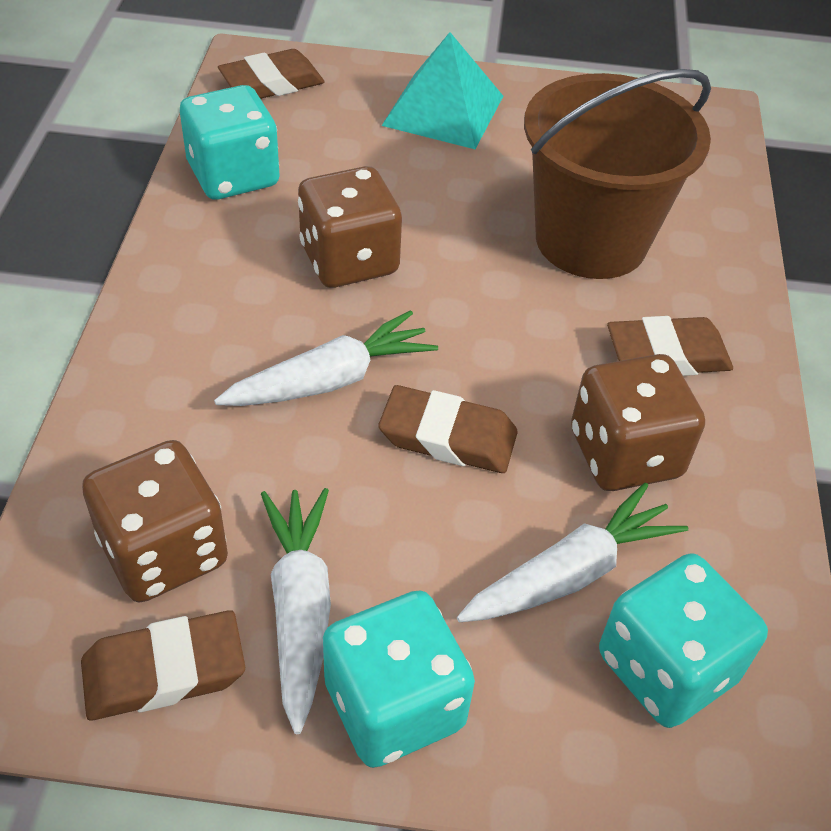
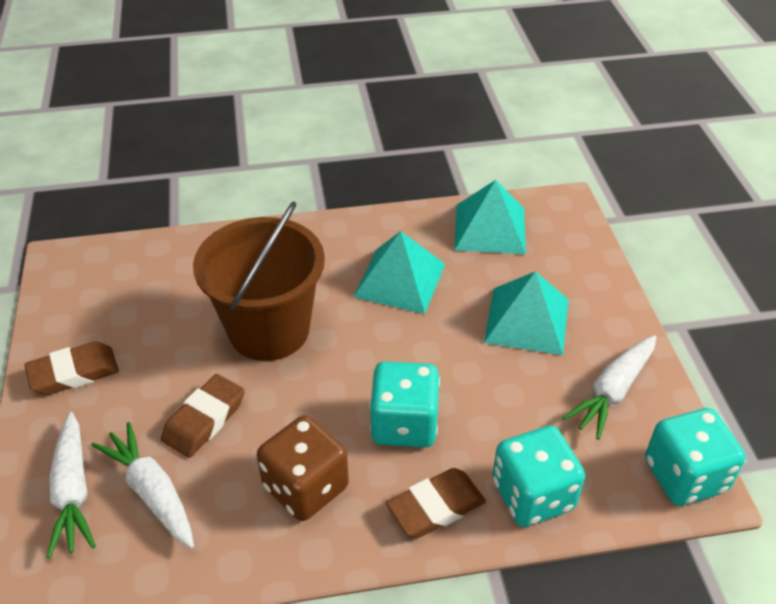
brown dice: 3 -> 1
brown eraser: 4 -> 3
turquoise pyramid: 1 -> 3

